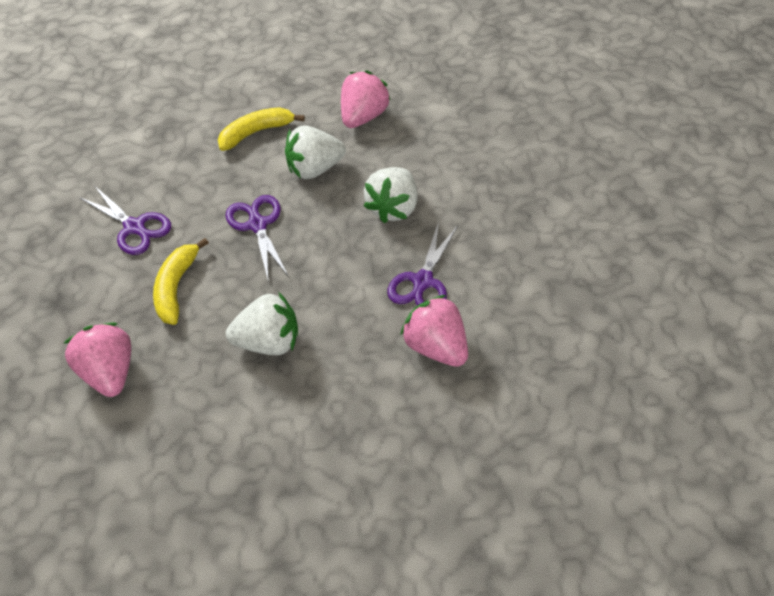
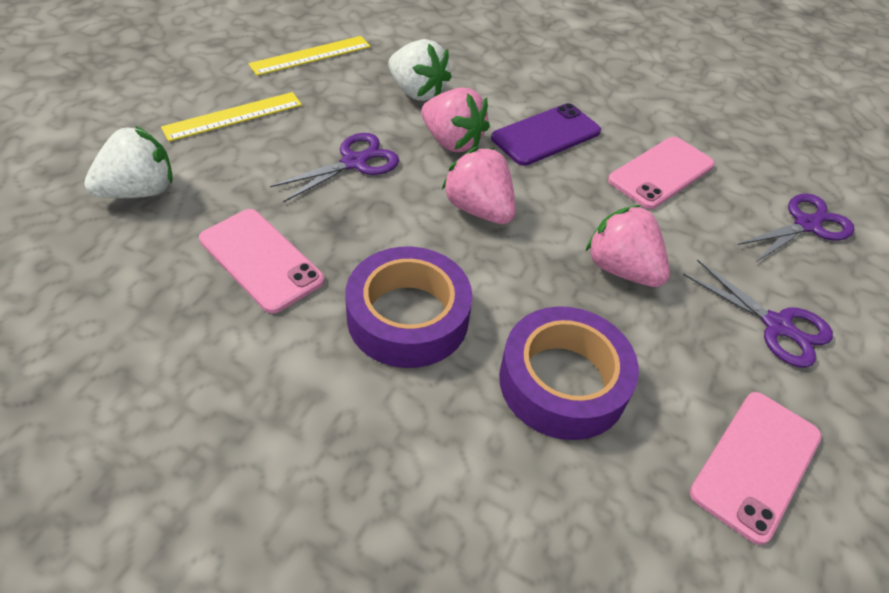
pink phone: 0 -> 3
purple phone: 0 -> 1
purple tape: 0 -> 2
white strawberry: 3 -> 2
yellow banana: 2 -> 0
yellow ruler: 0 -> 2

